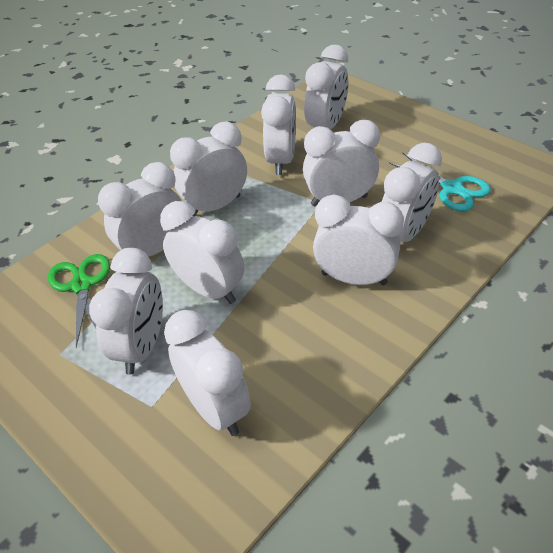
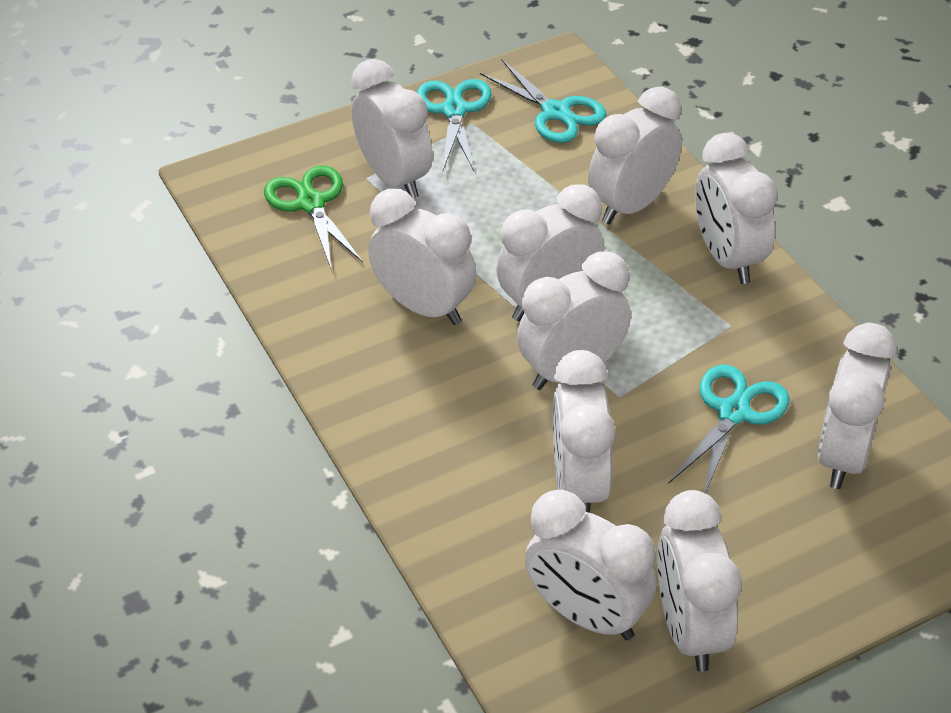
turquoise scissors: 1 -> 3

